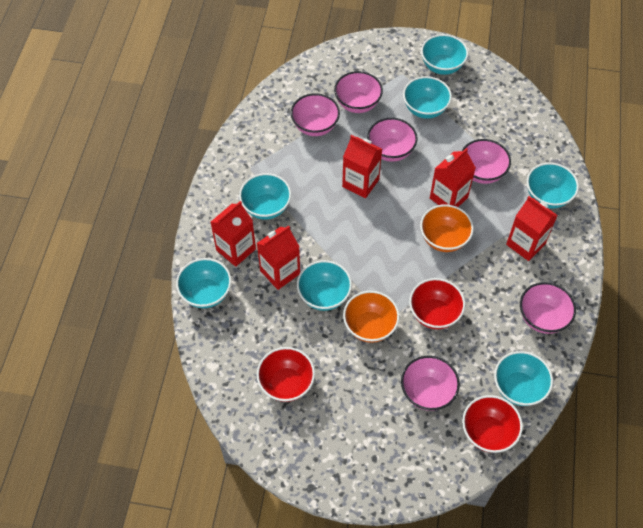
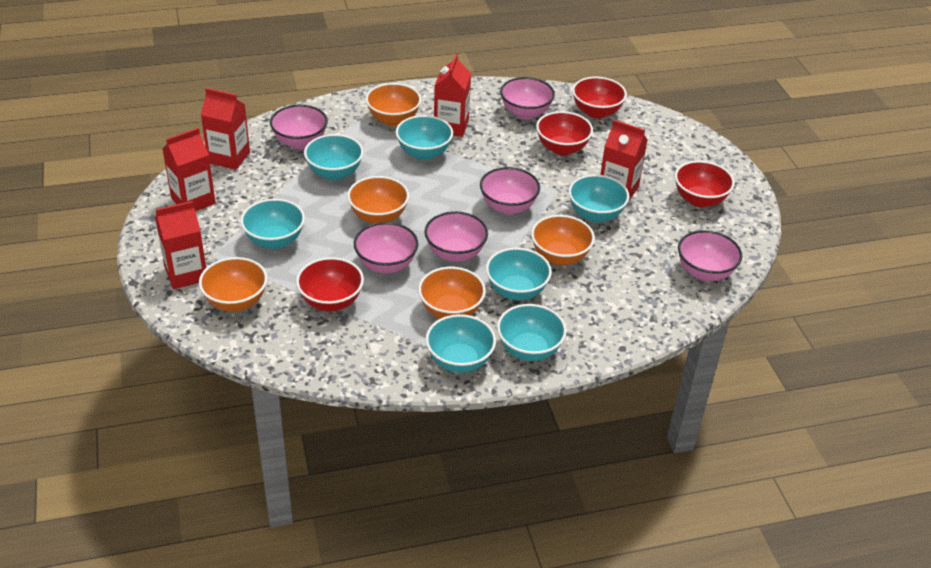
orange bowl: 2 -> 5
red bowl: 3 -> 4

